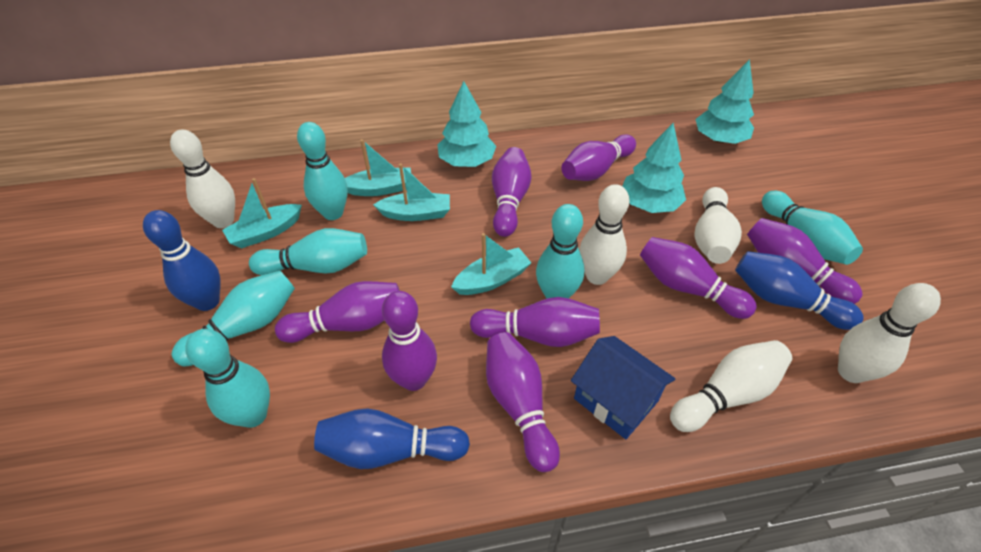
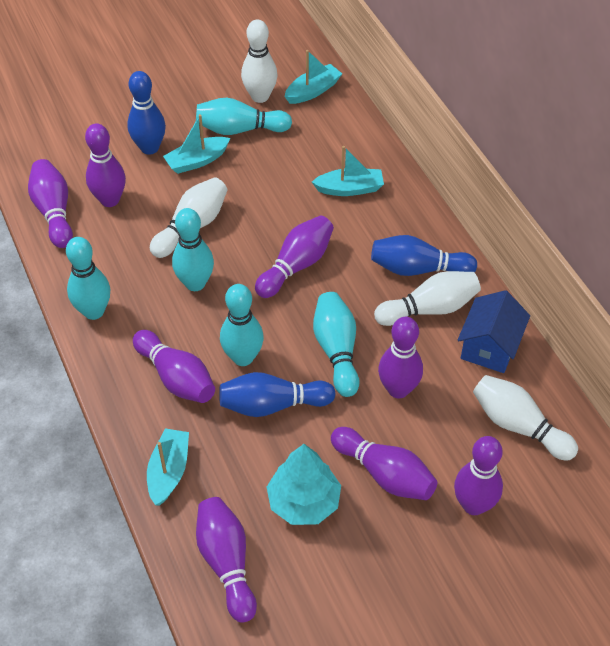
turquoise bowling pin: 6 -> 5
turquoise tree: 3 -> 1
white bowling pin: 5 -> 4

